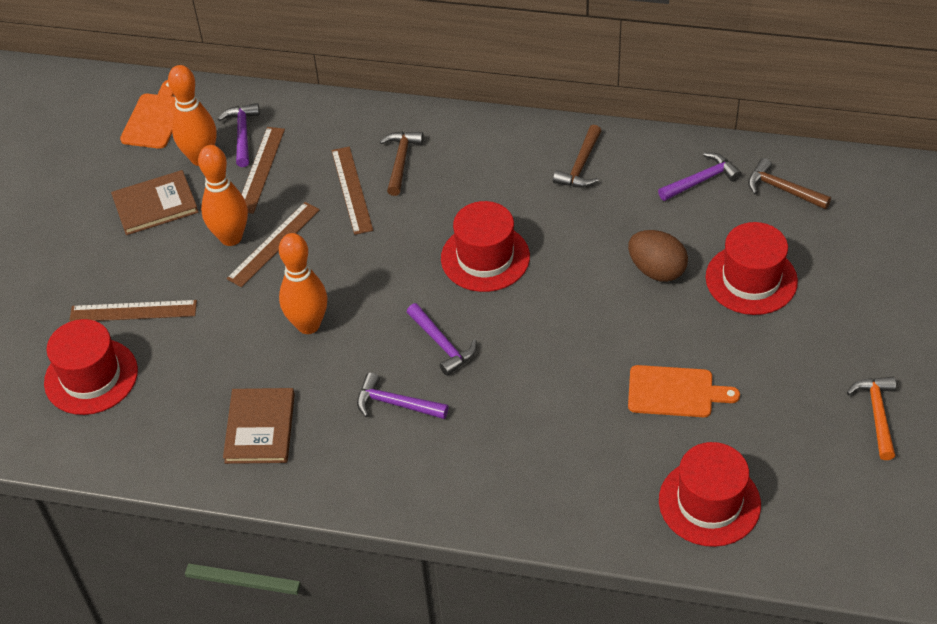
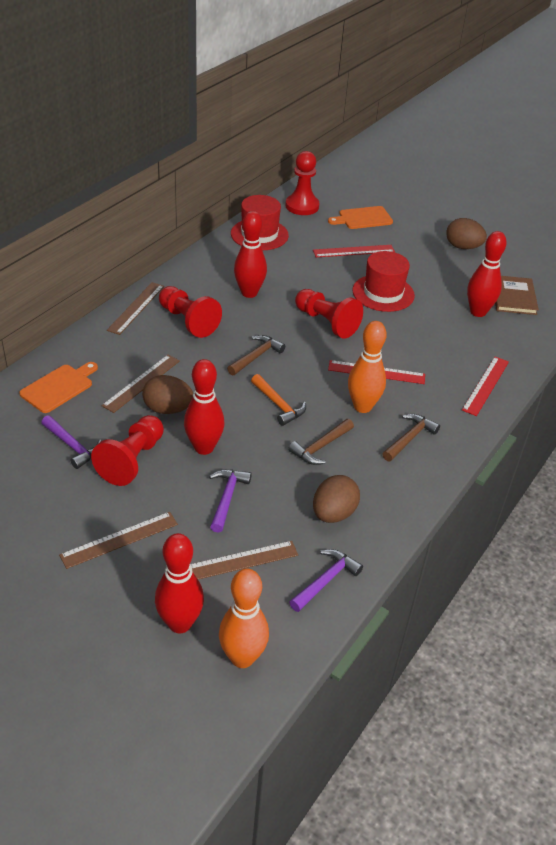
brown book: 2 -> 1
brown egg: 1 -> 3
orange bowling pin: 3 -> 2
purple hammer: 4 -> 3
red bowling pin: 0 -> 4
red hat: 4 -> 2
red pawn: 0 -> 4
red ruler: 0 -> 3

